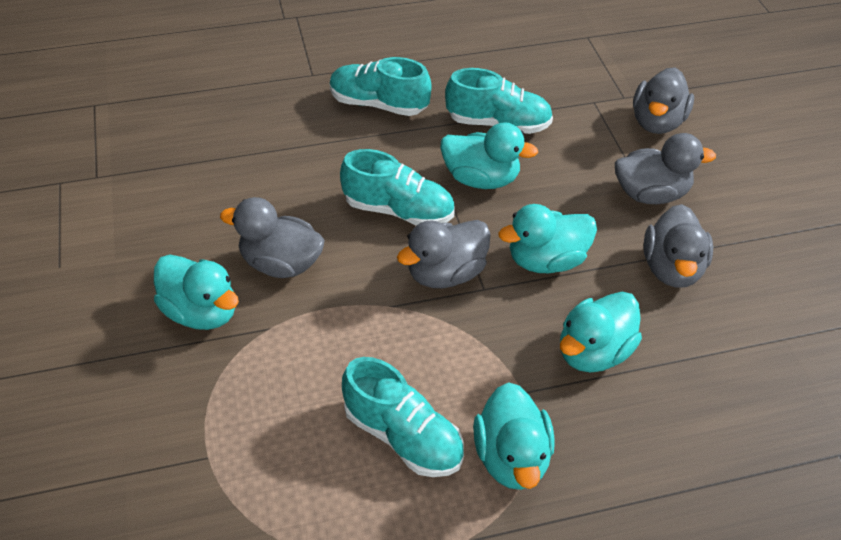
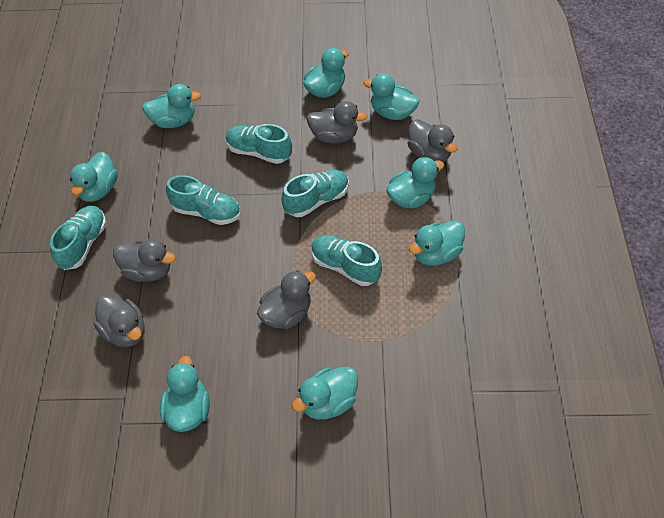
turquoise duck: 5 -> 8
turquoise shoe: 4 -> 5

